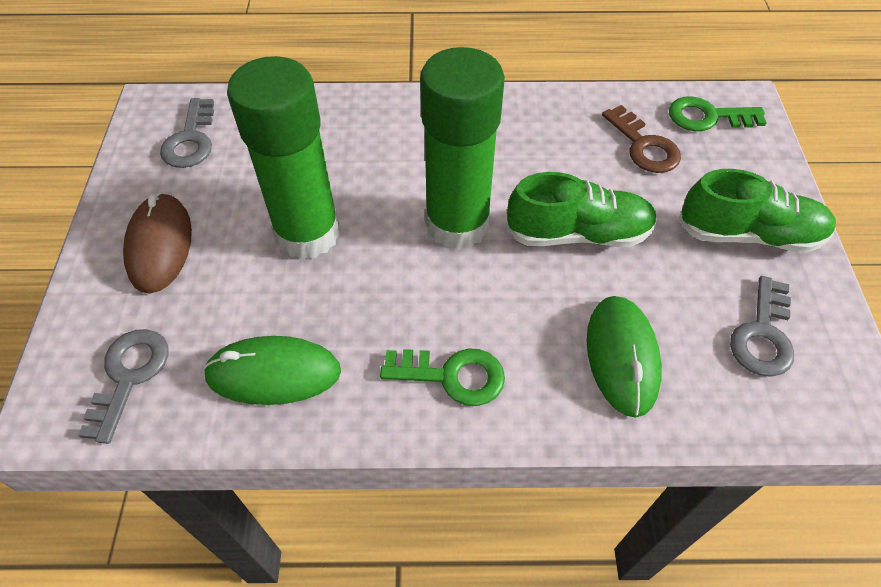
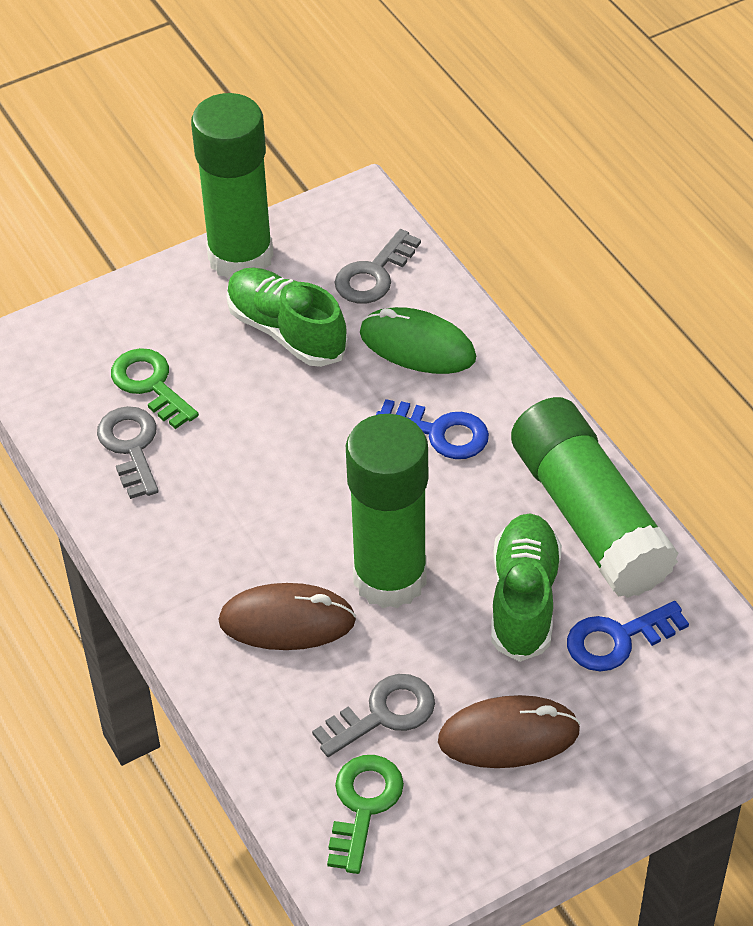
blue key: 0 -> 2
brown key: 1 -> 0
brown mouse: 1 -> 2
green glue stick: 2 -> 3
green mouse: 2 -> 1

